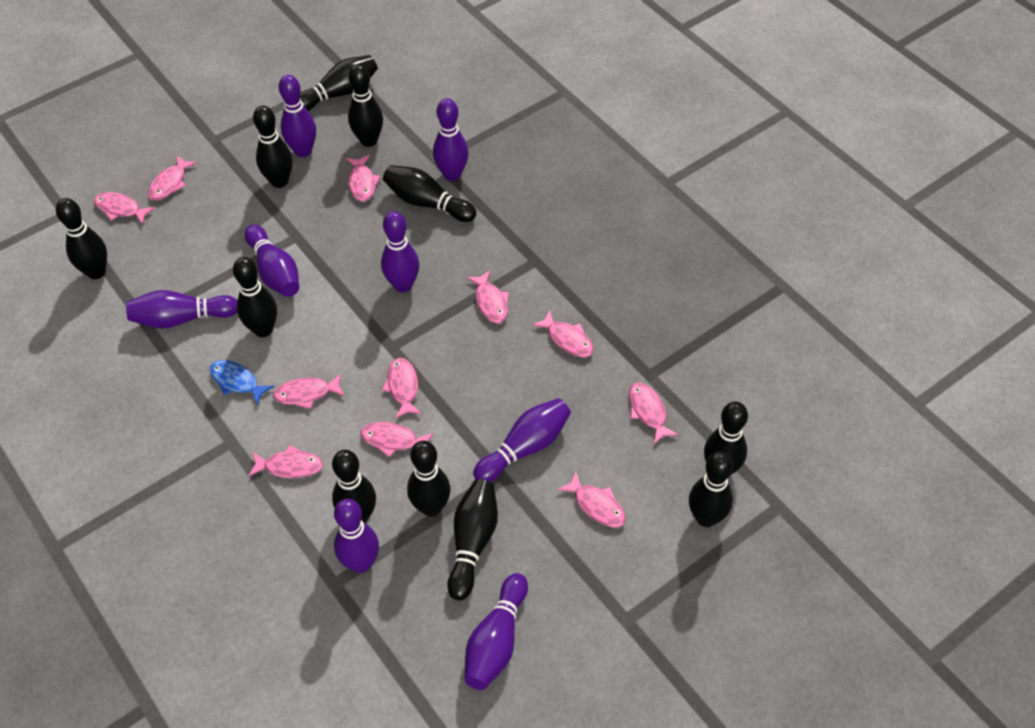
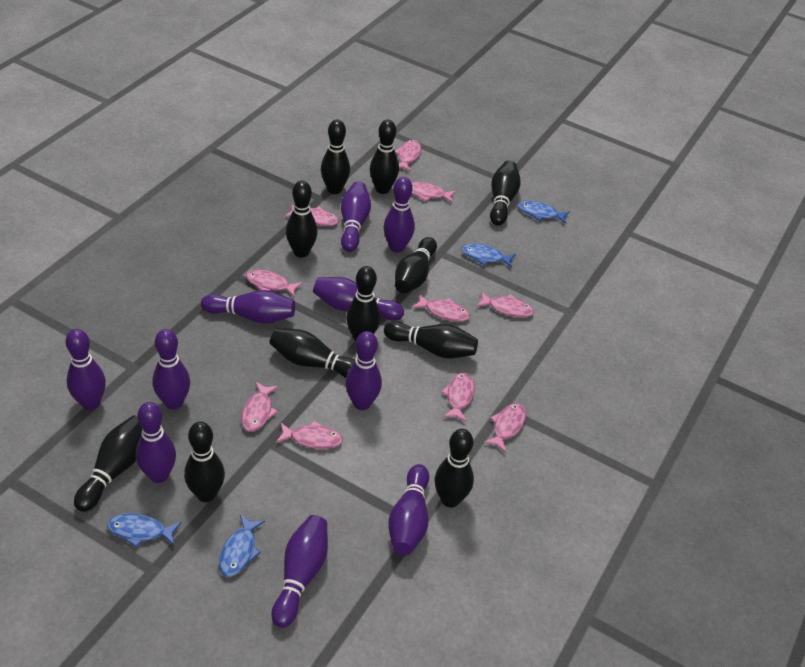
blue fish: 1 -> 4
pink fish: 11 -> 10
purple bowling pin: 8 -> 10

